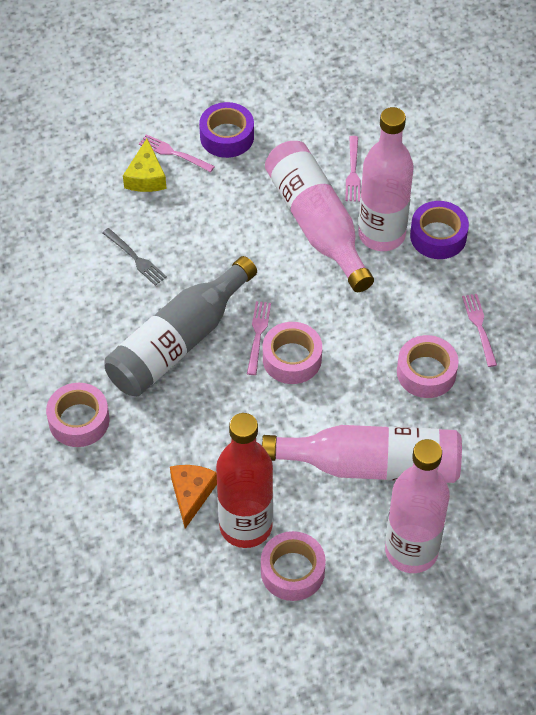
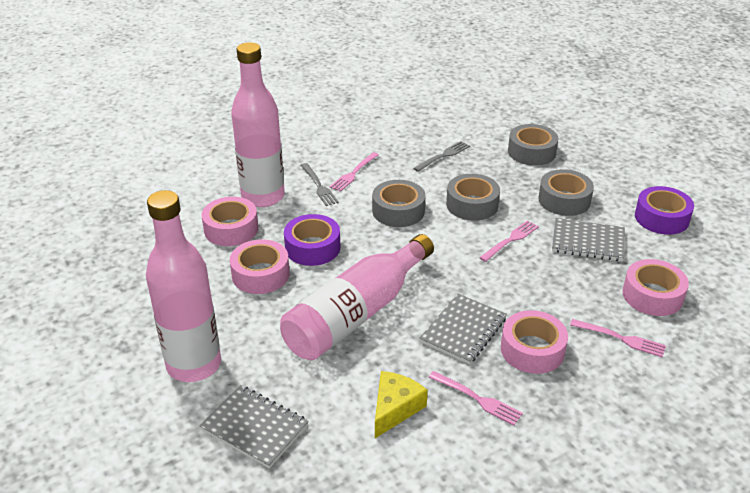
grey bottle: 1 -> 0
grey fork: 1 -> 2
grey notebook: 0 -> 3
grey tape: 0 -> 4
orange cheese: 1 -> 0
pink bottle: 4 -> 3
red bottle: 1 -> 0

